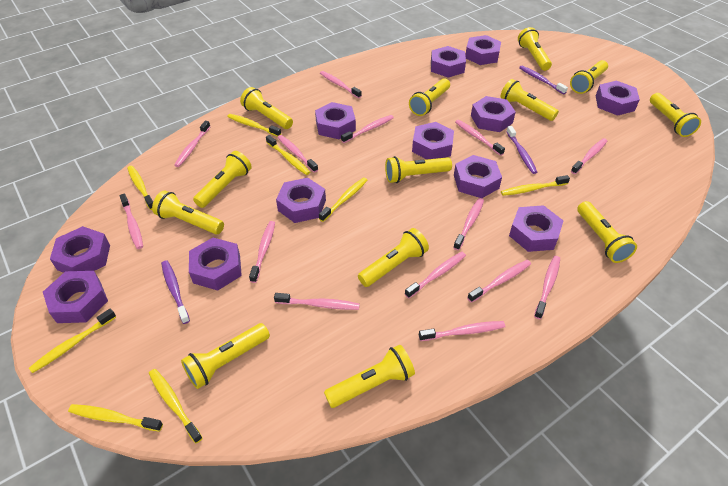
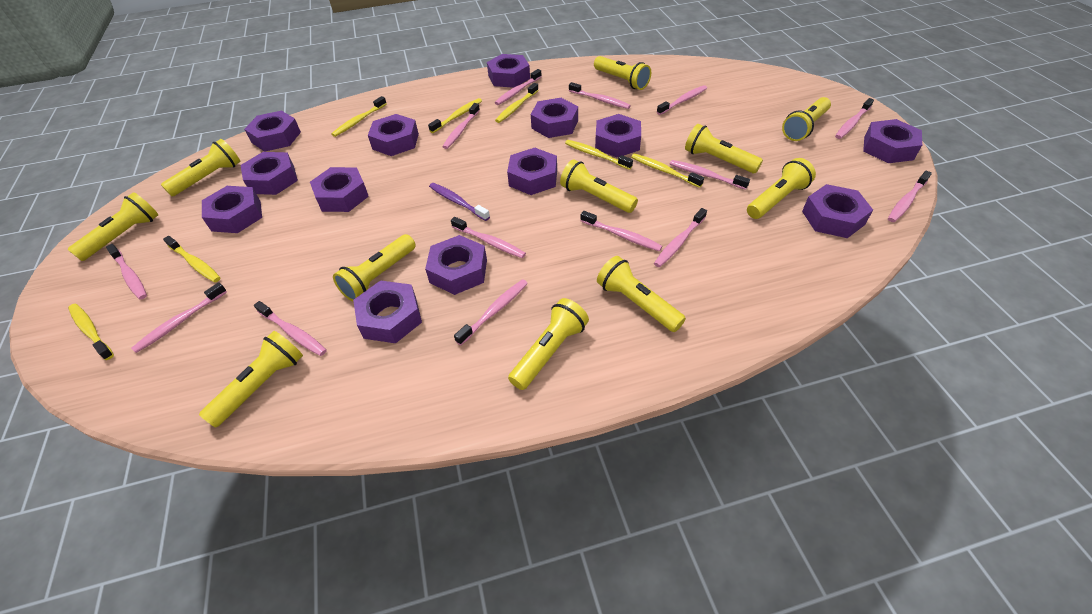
purple nut: 12 -> 13
purple toothbrush: 3 -> 1
yellow flashlight: 13 -> 11
yellow toothbrush: 8 -> 7

